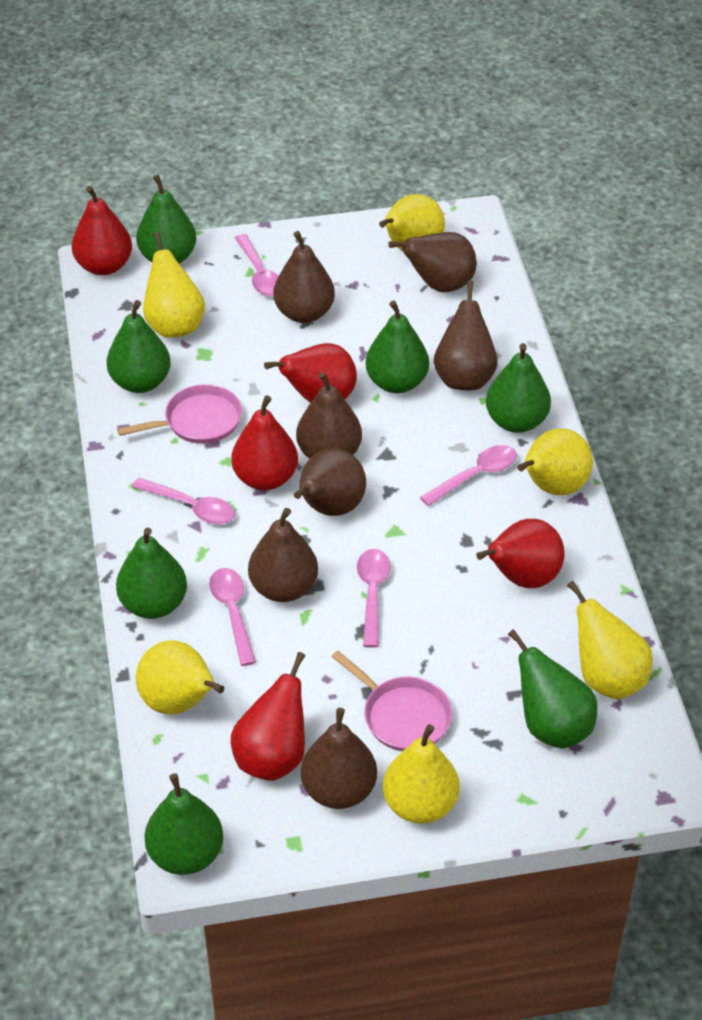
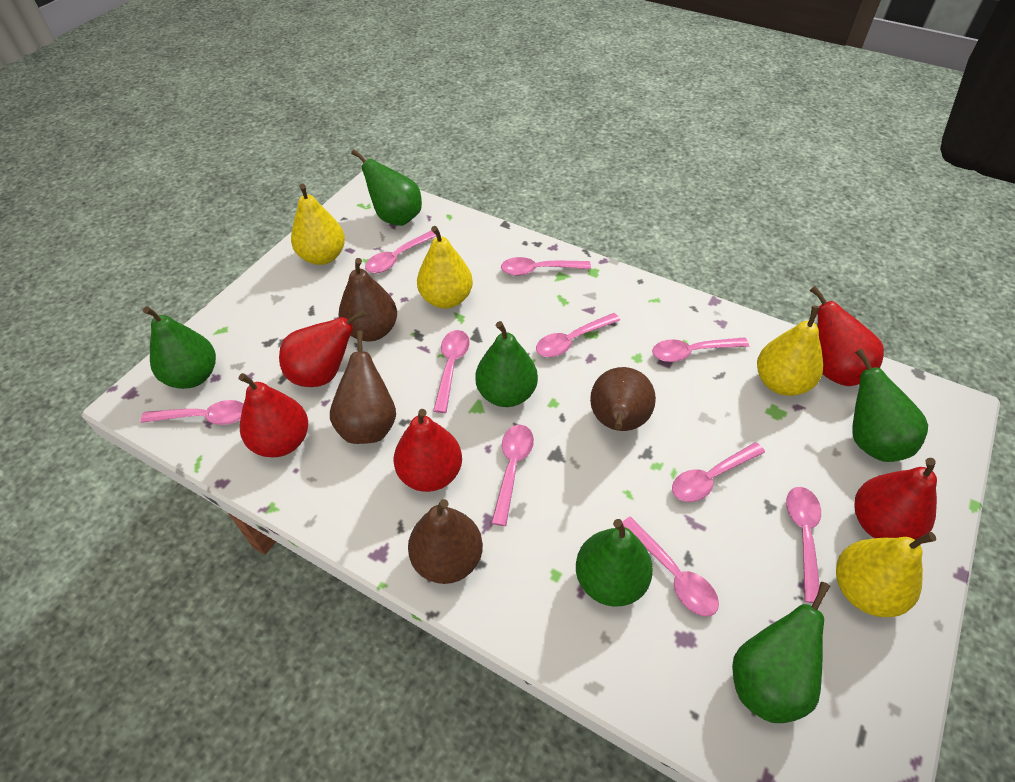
brown pear: 7 -> 4
green pear: 7 -> 6
pink pan: 2 -> 0
pink spoon: 5 -> 10
yellow pear: 6 -> 4

